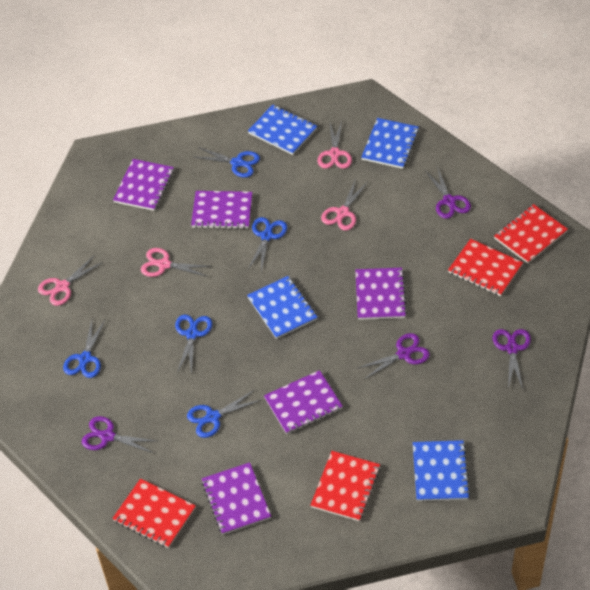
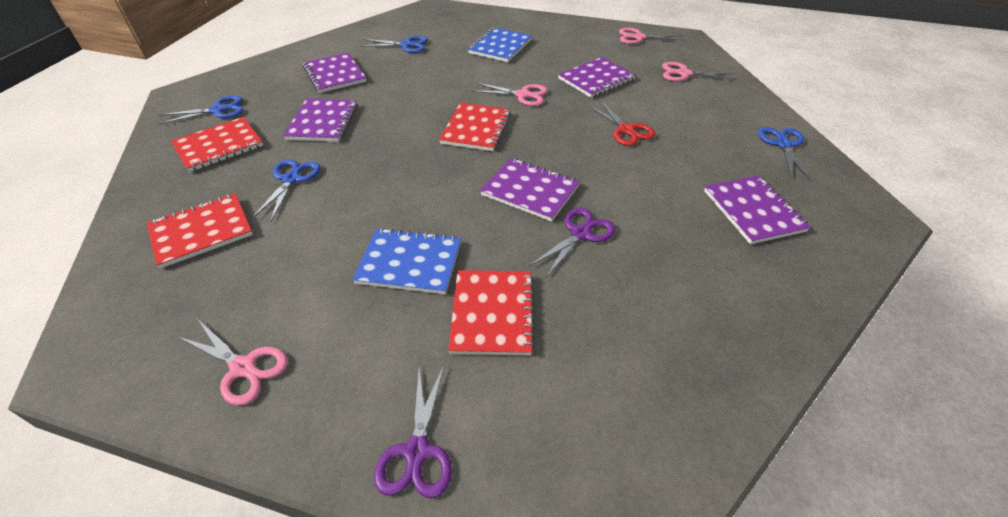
blue notebook: 4 -> 2
blue scissors: 5 -> 4
purple scissors: 4 -> 2
red scissors: 0 -> 1

